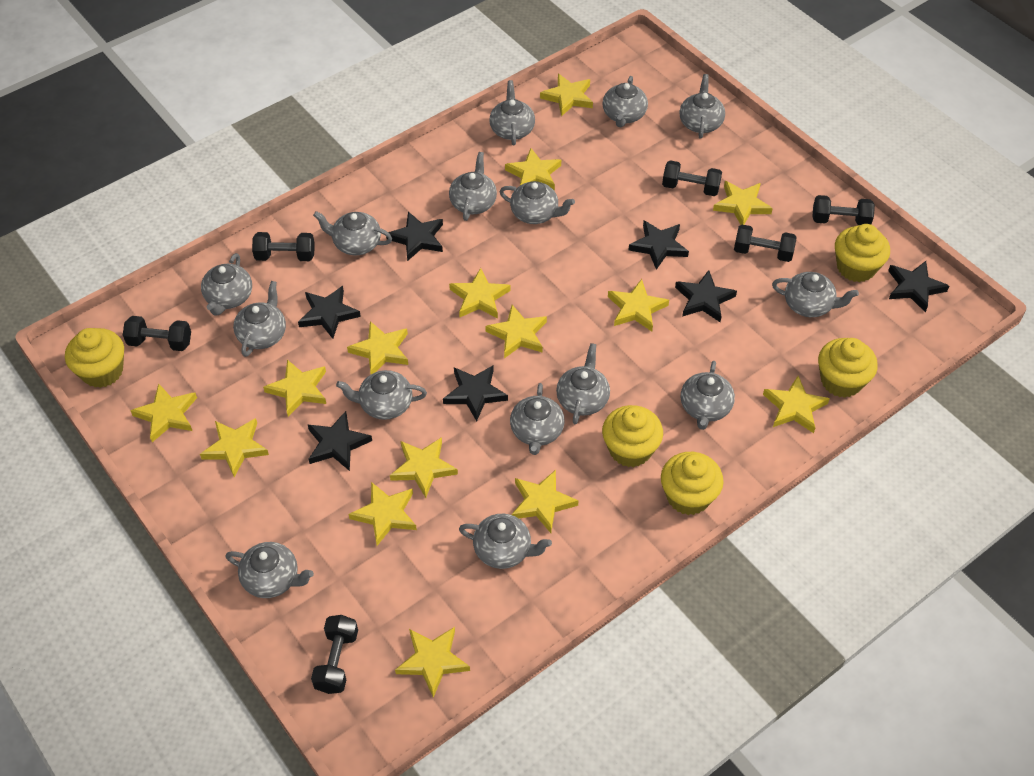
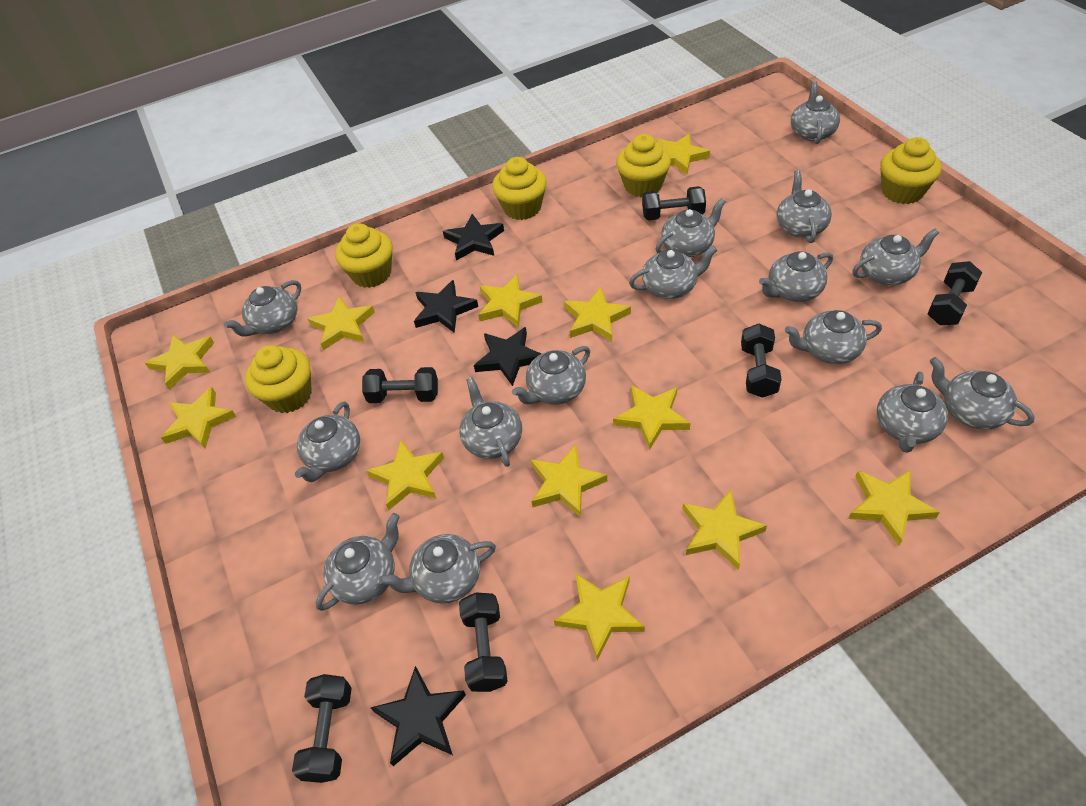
black star: 7 -> 4
yellow star: 15 -> 12

